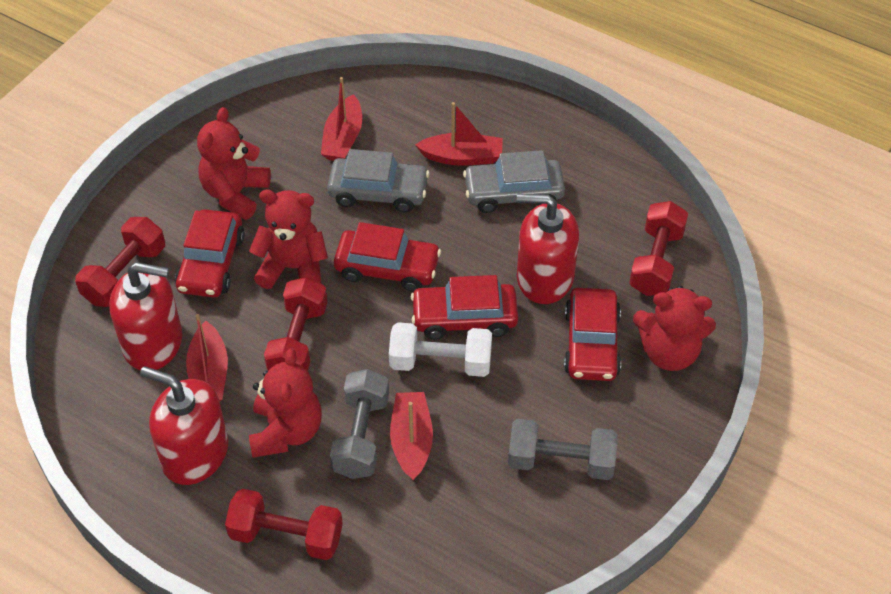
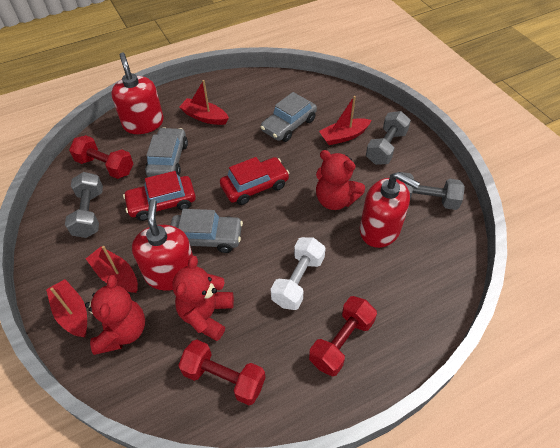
grey car: 2 -> 3
grey dumbbell: 2 -> 3
red car: 4 -> 2
red dumbbell: 4 -> 3
red teddy bear: 4 -> 3

